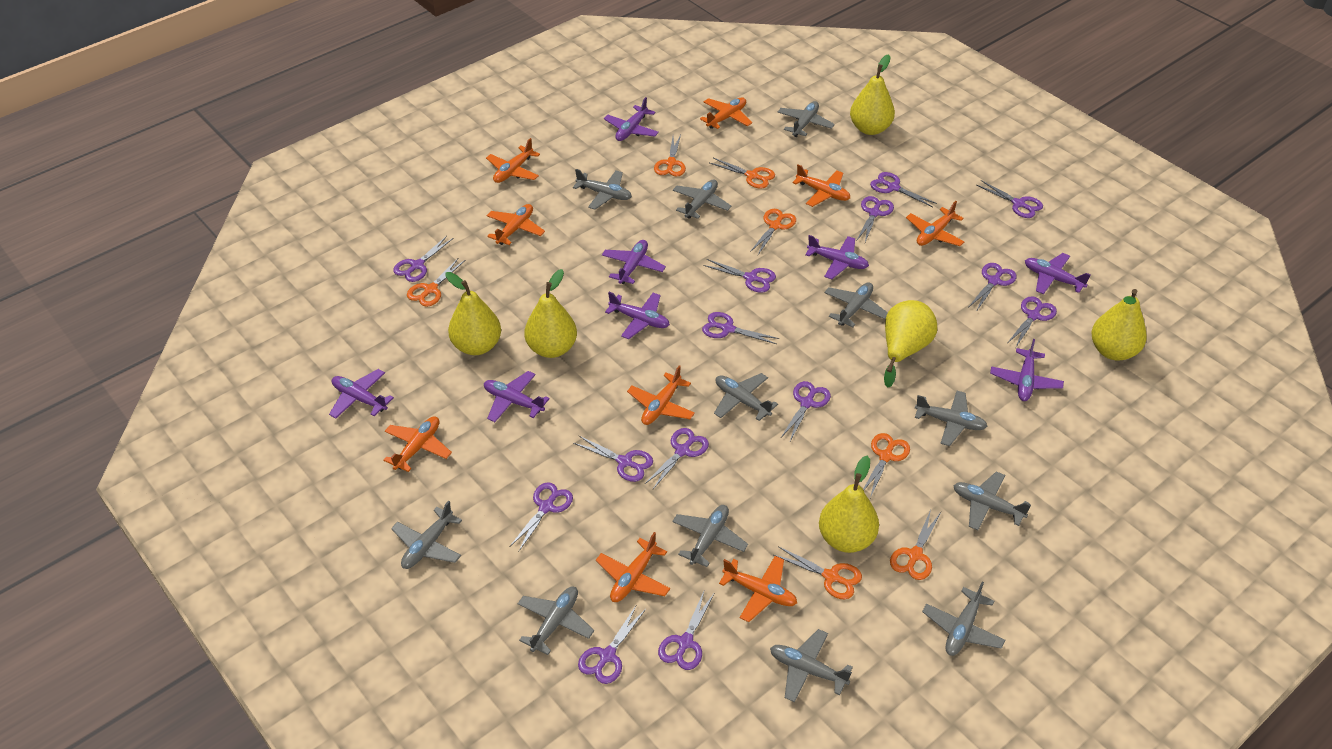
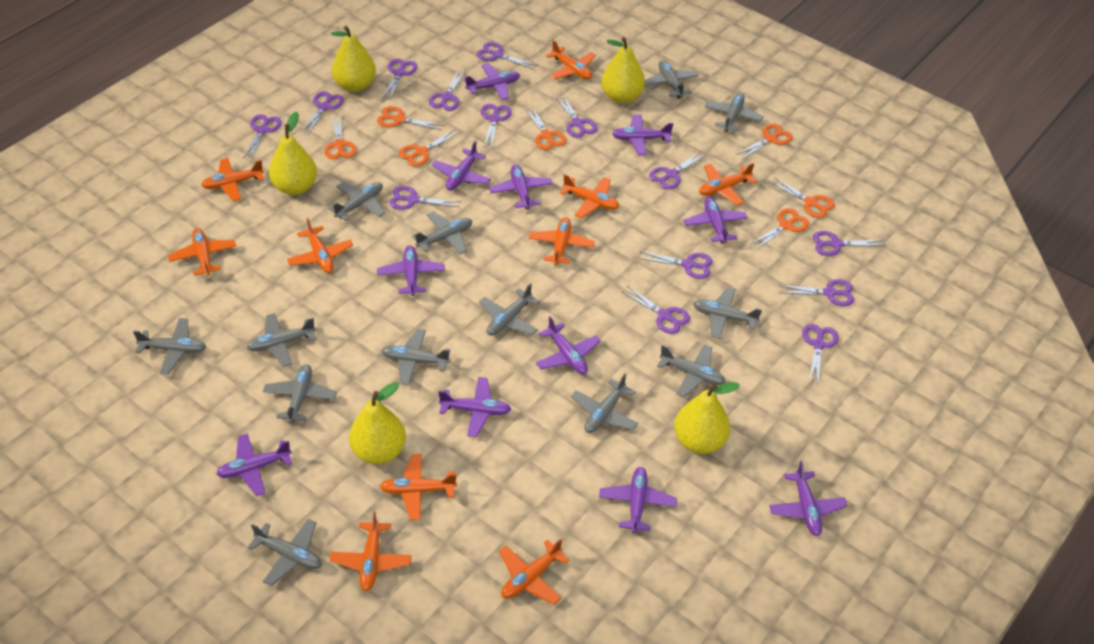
grey plane: 12 -> 13
orange plane: 9 -> 10
purple plane: 8 -> 11
yellow pear: 6 -> 5

